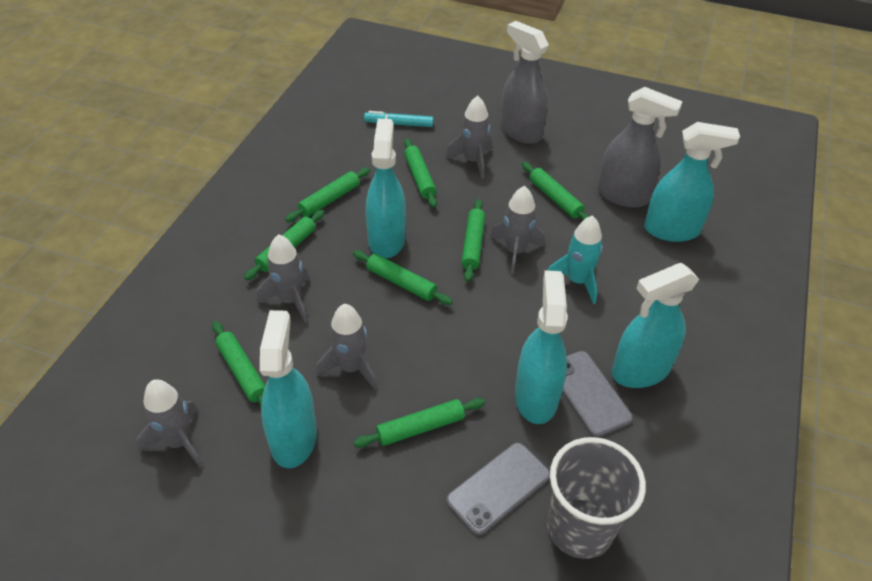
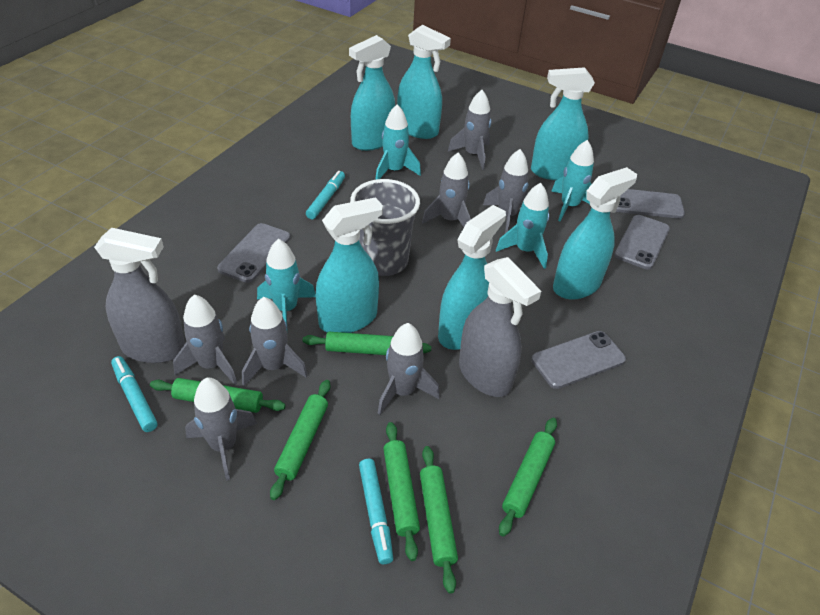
green rolling pin: 8 -> 6
grey phone: 2 -> 4
grey rocket: 5 -> 7
turquoise marker: 1 -> 3
turquoise rocket: 1 -> 4
turquoise spray bottle: 5 -> 6

